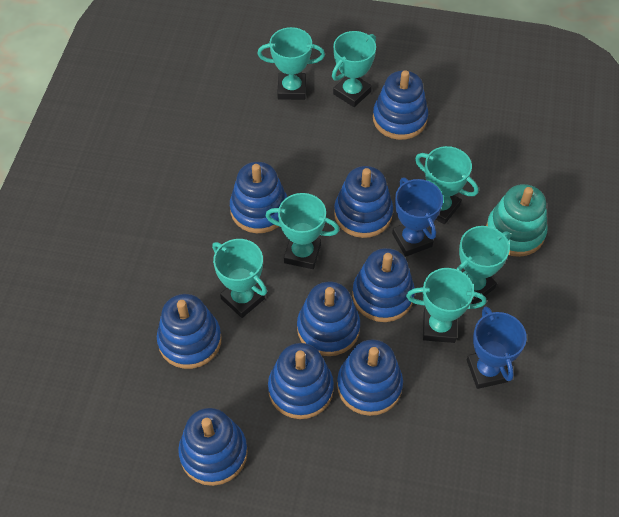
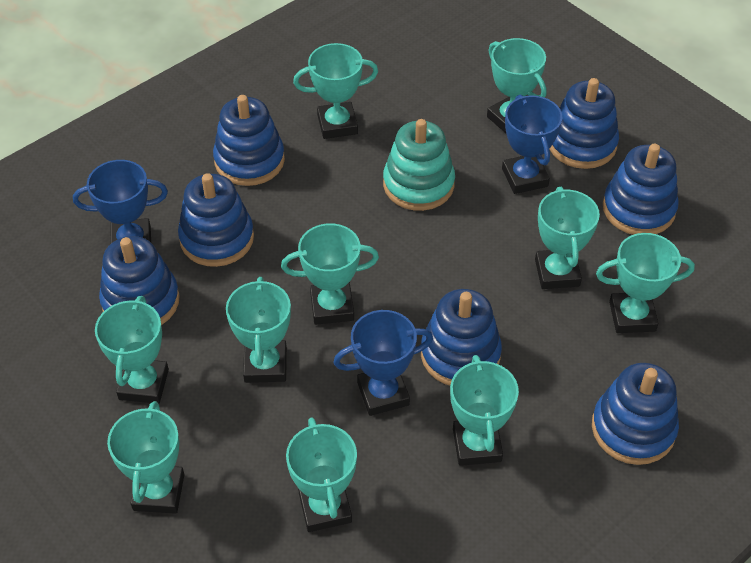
blue stacking toy: 9 -> 7
blue trophy: 2 -> 3
turquoise trophy: 7 -> 10

